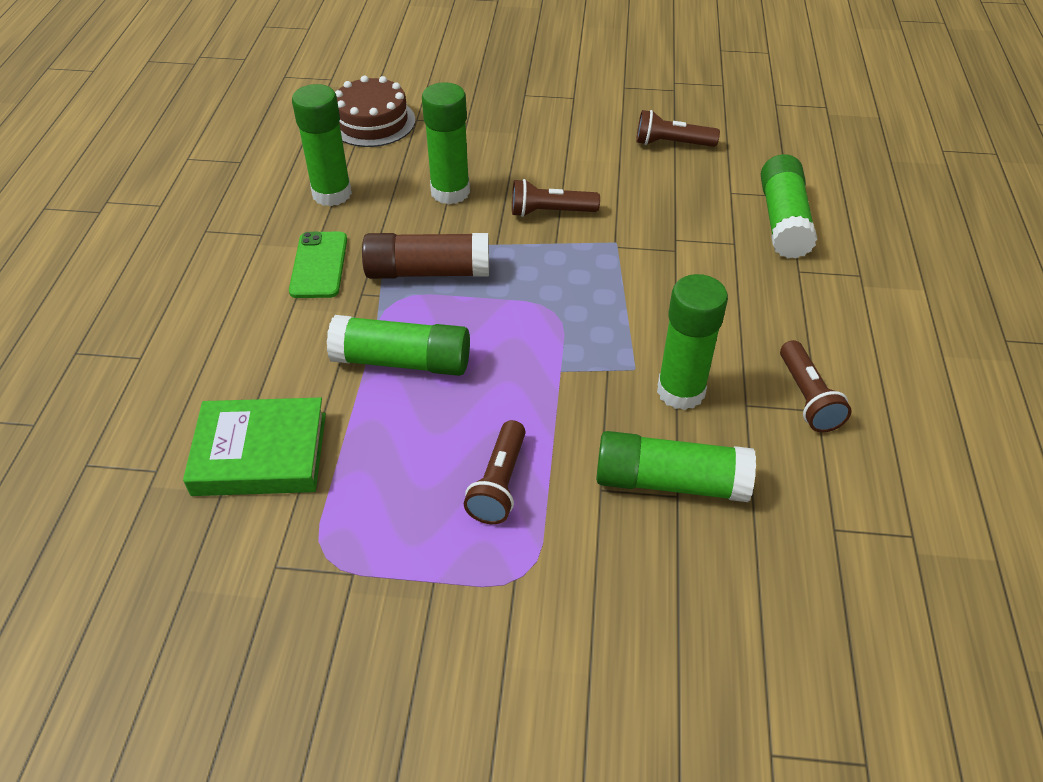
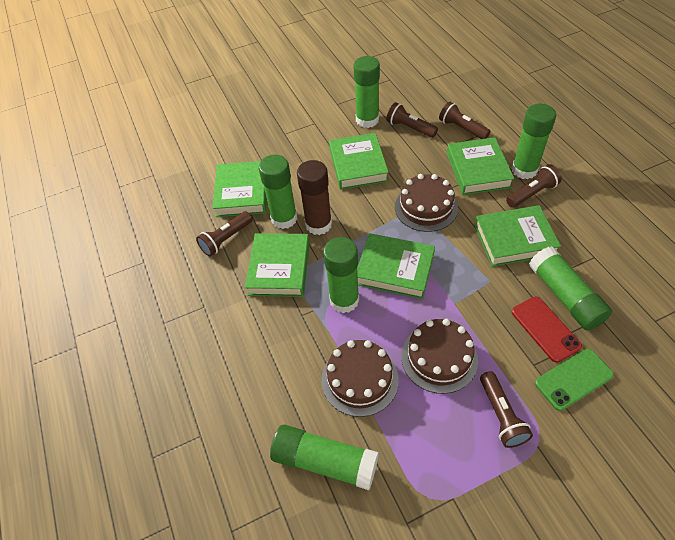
brown cake: 1 -> 3
brown flashlight: 4 -> 5
green book: 1 -> 6
red phone: 0 -> 1

